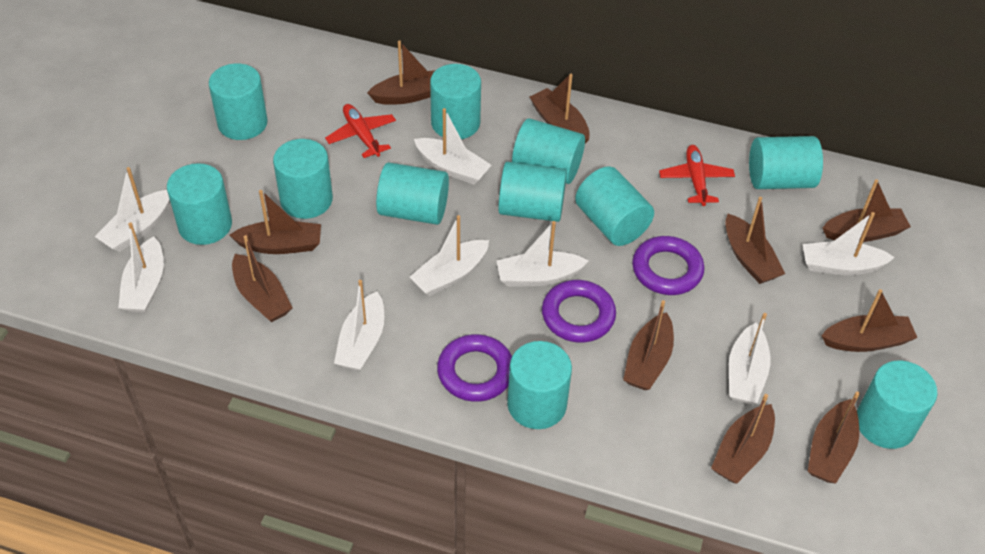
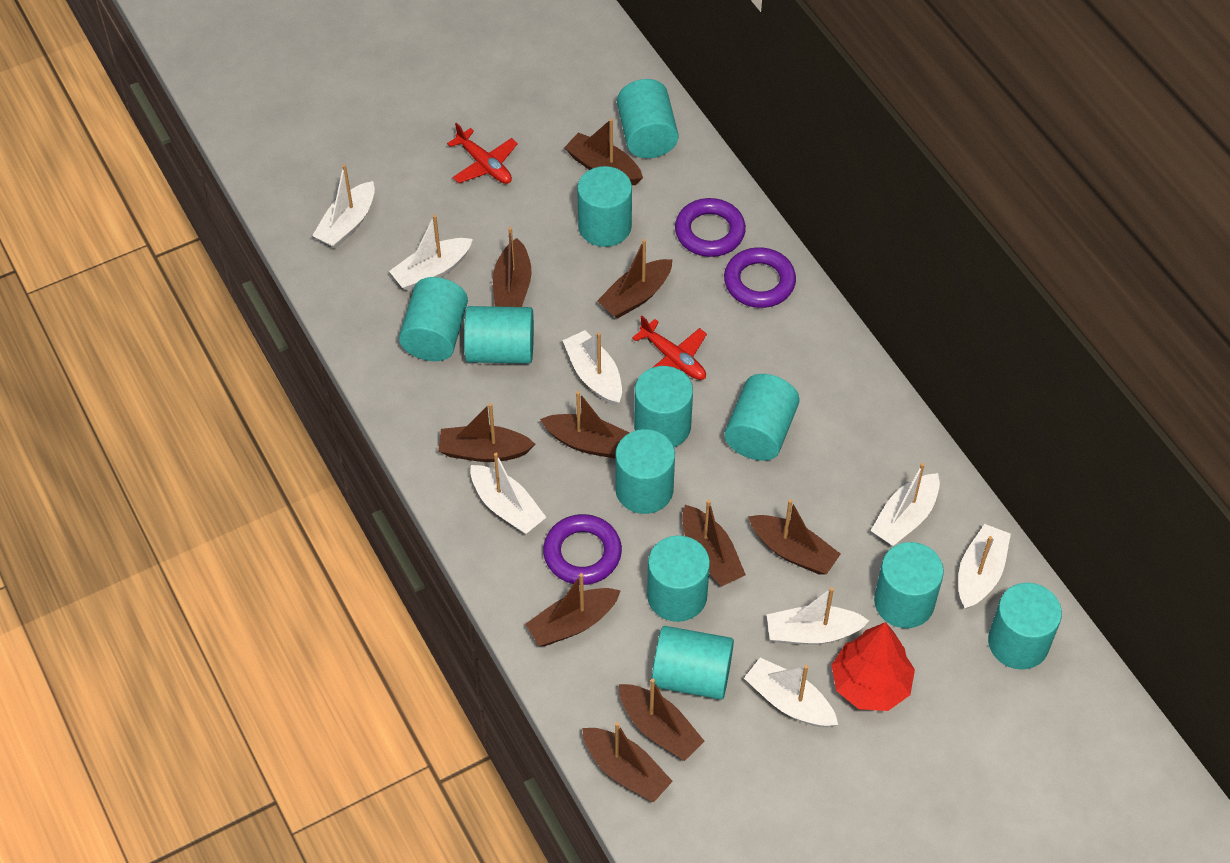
red tree: 0 -> 1

